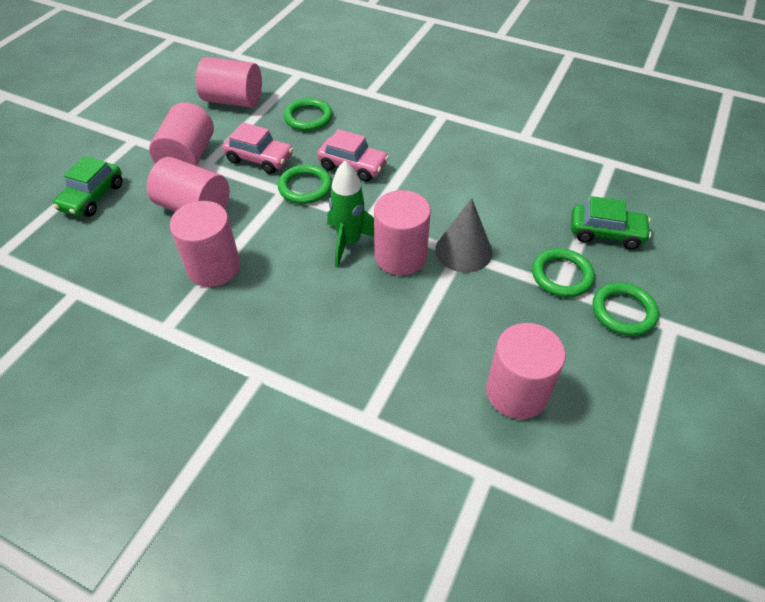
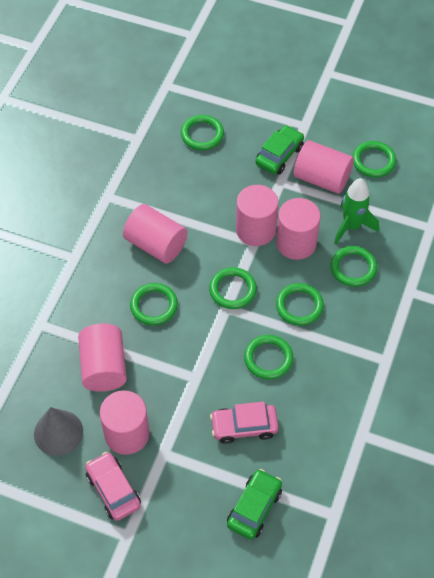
green ring: 4 -> 7

